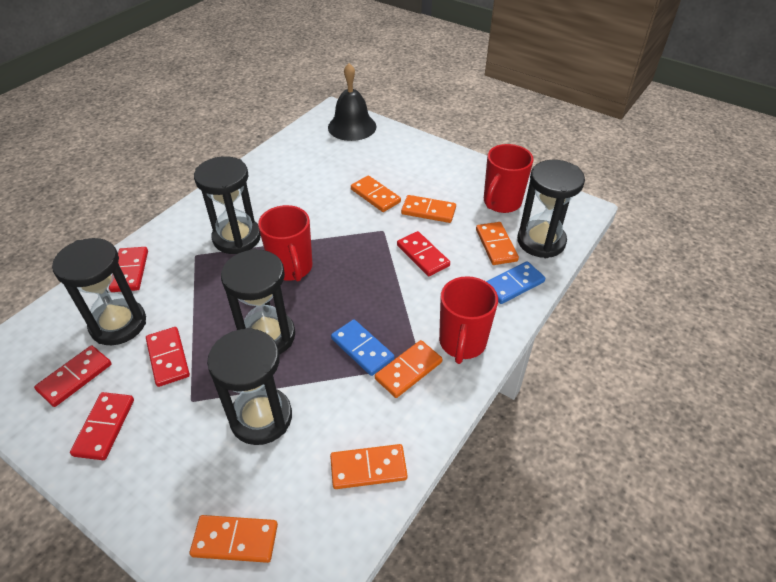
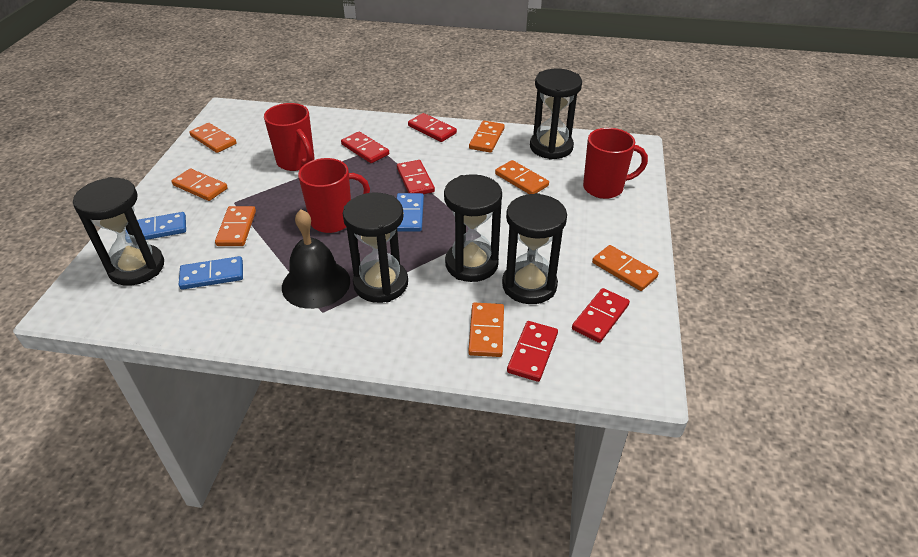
blue domino: 2 -> 3
orange domino: 6 -> 7

